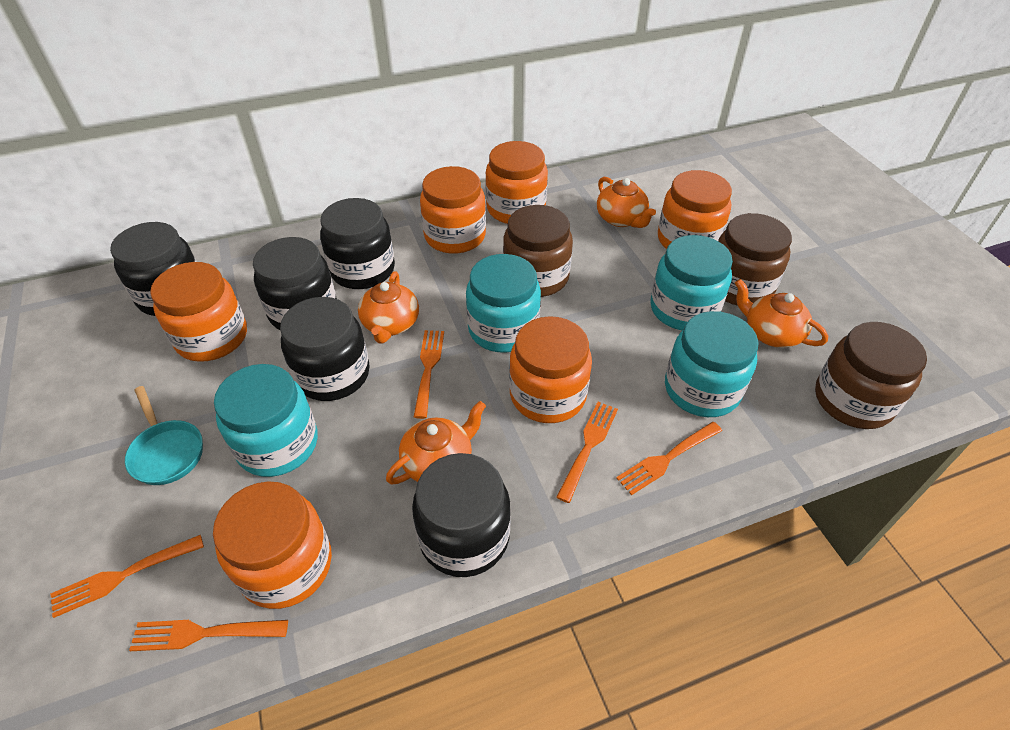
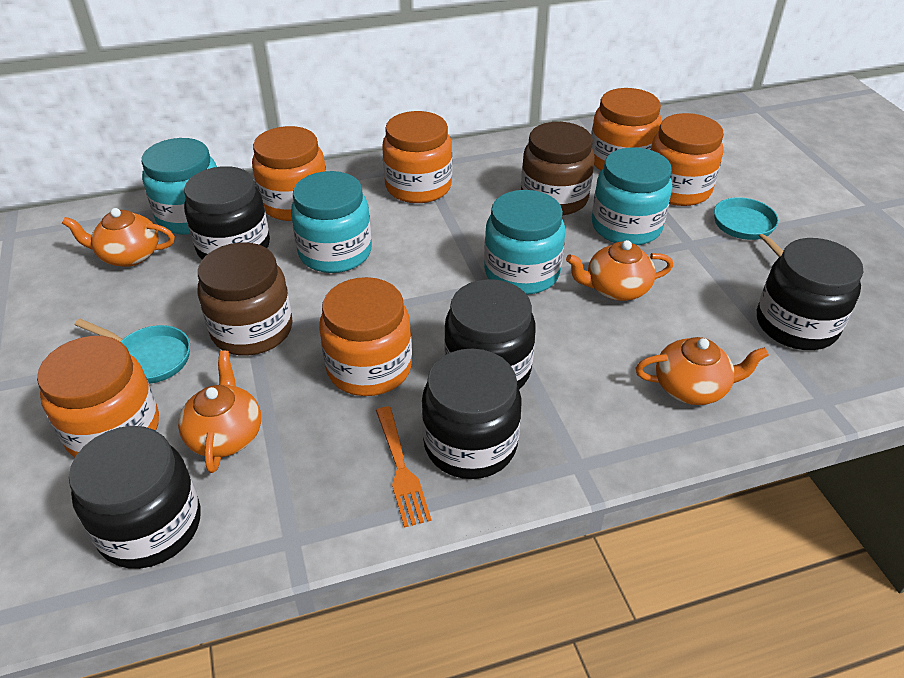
brown jar: 3 -> 2
orange fork: 5 -> 1
turquoise pan: 1 -> 2

